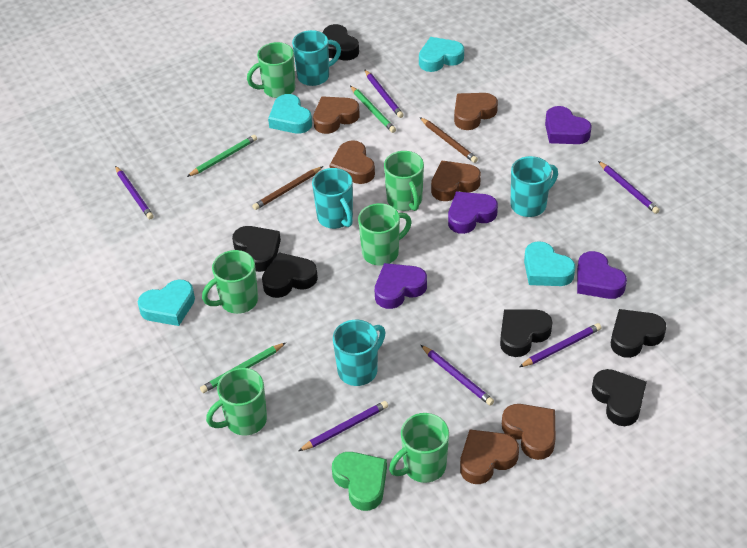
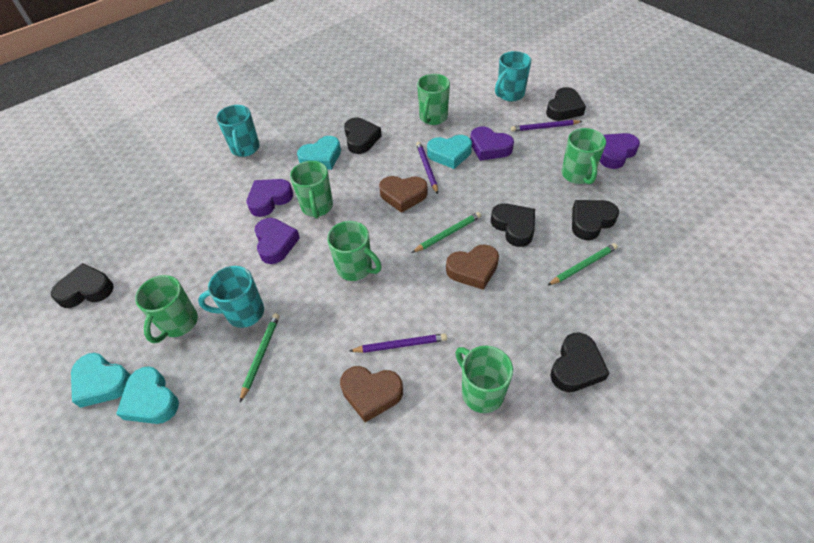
brown heart: 6 -> 3
brown pencil: 2 -> 0
green heart: 1 -> 0
purple pencil: 6 -> 3
turquoise mug: 4 -> 3

